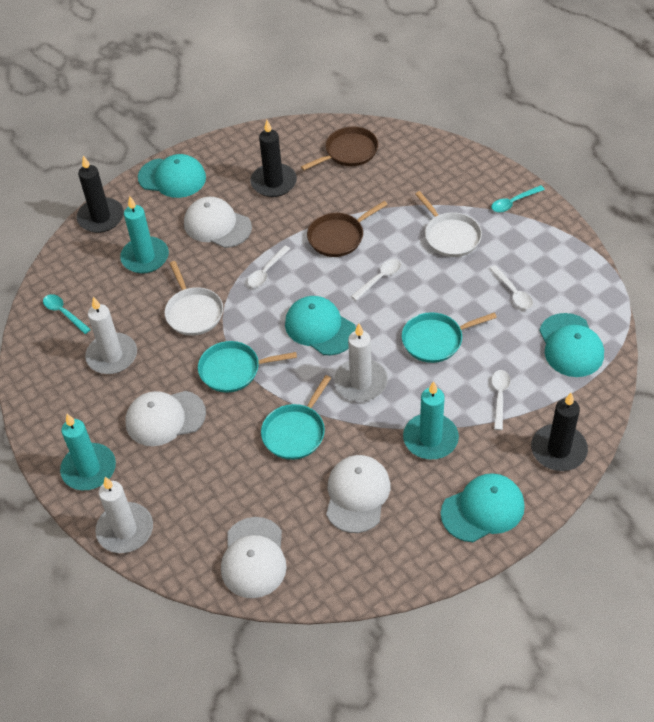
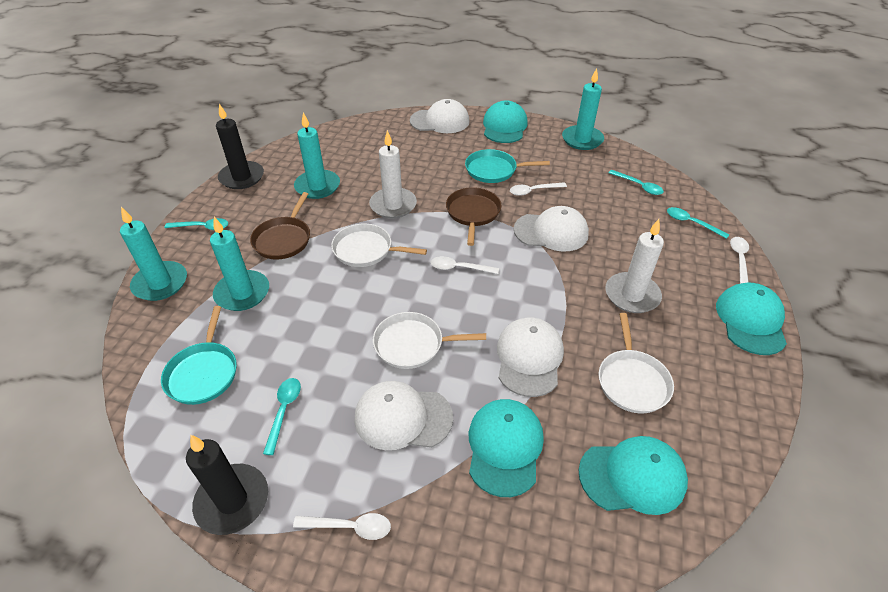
black candle: 3 -> 2
turquoise candle: 3 -> 4
turquoise pan: 3 -> 2
turquoise spoon: 2 -> 4
white candle: 3 -> 2
white pan: 2 -> 3

